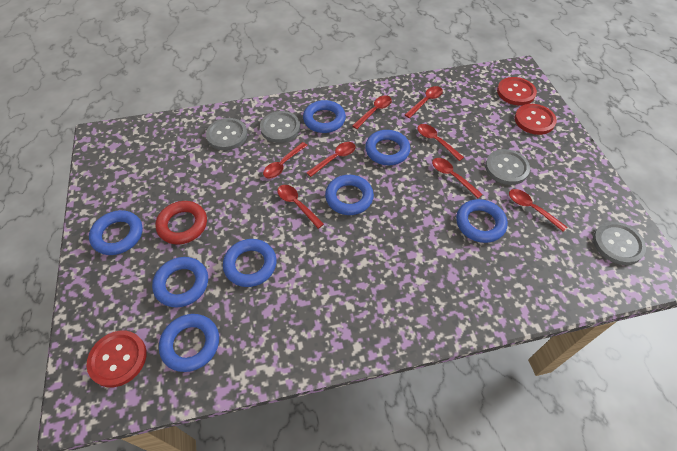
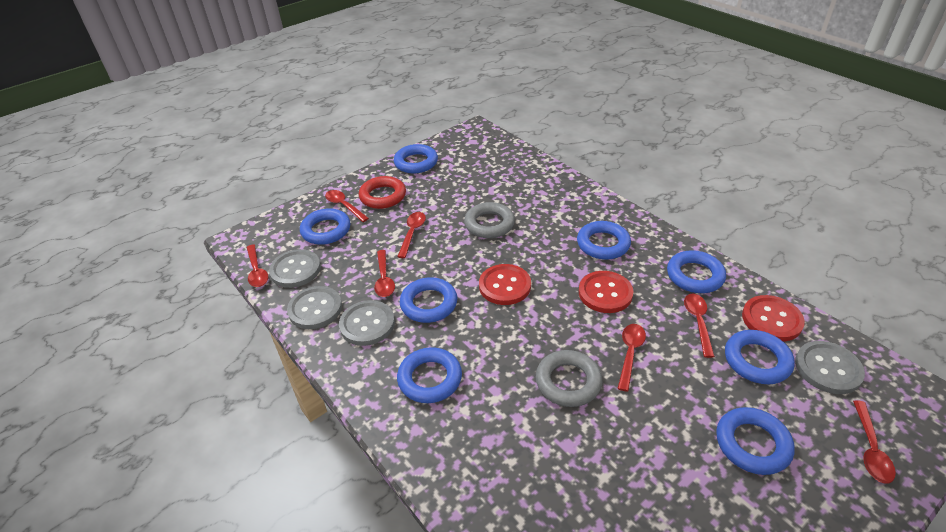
grey ring: 0 -> 2
red spoon: 8 -> 7

